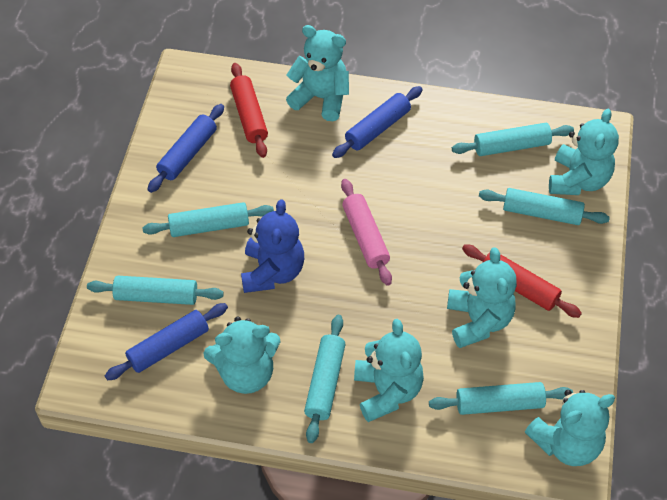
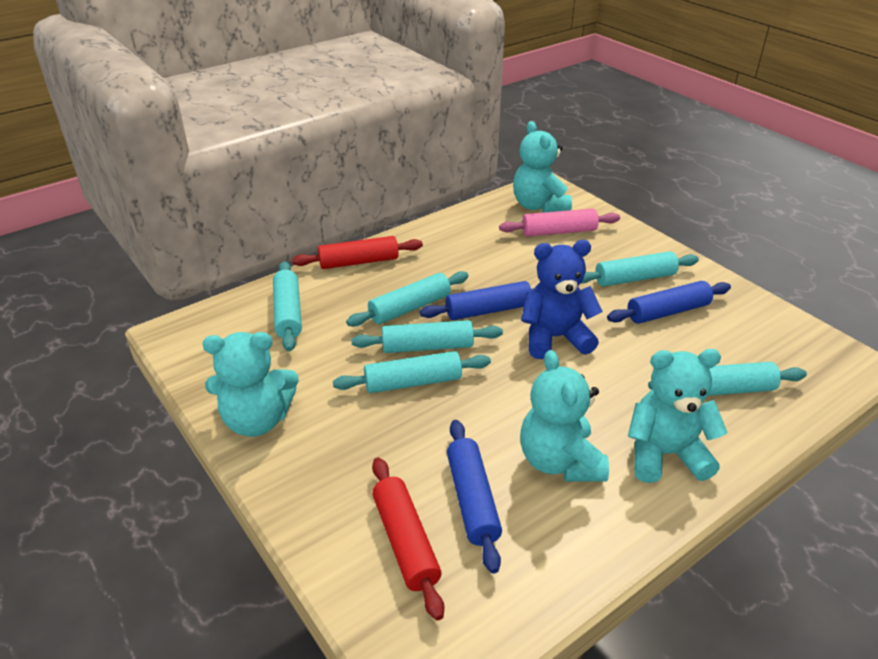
turquoise teddy bear: 6 -> 4

